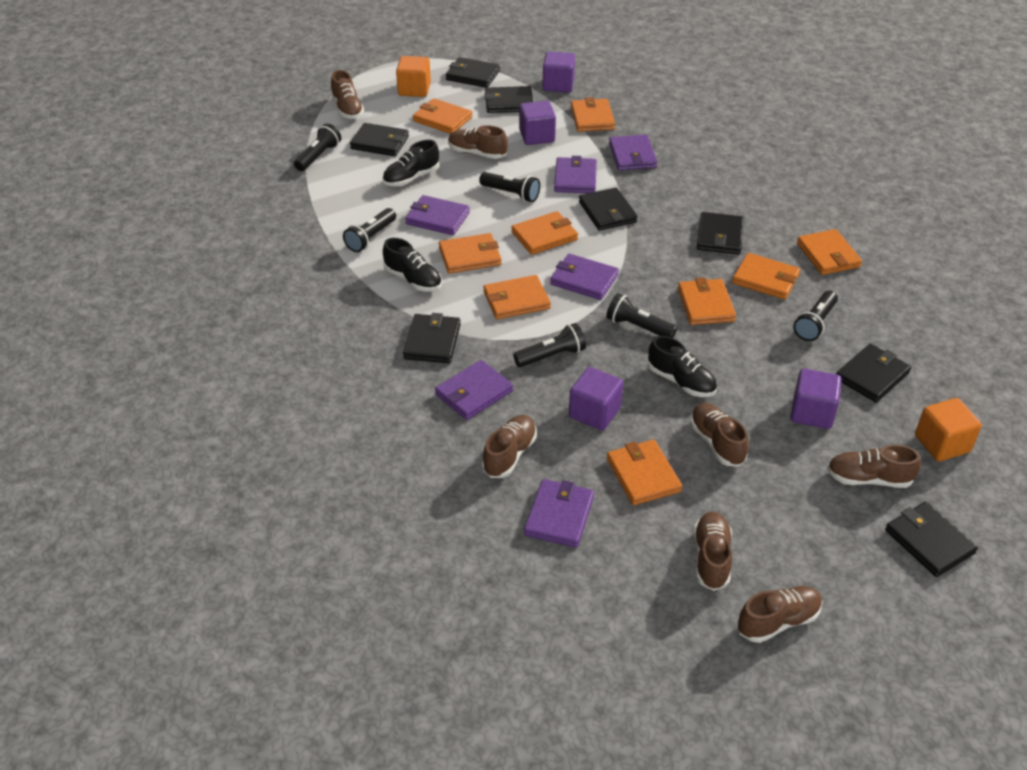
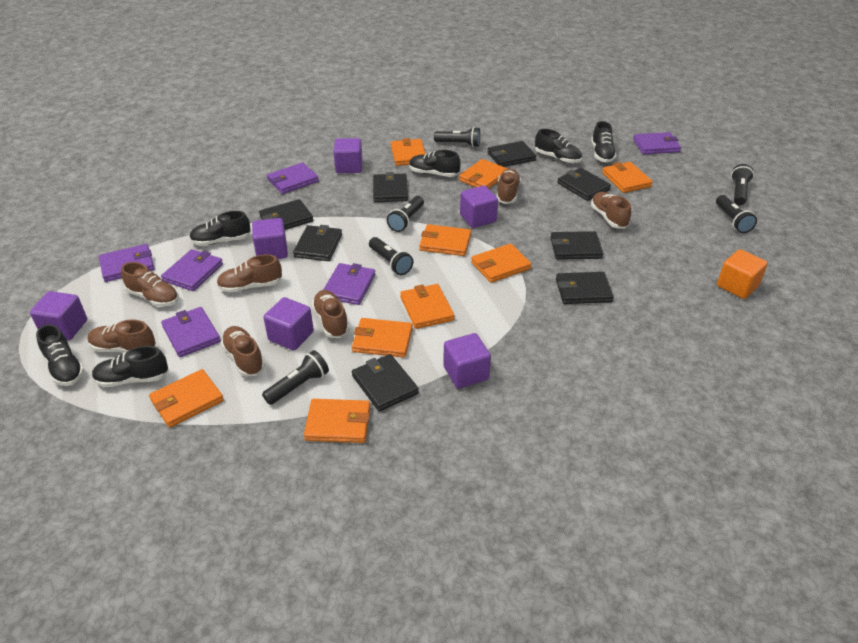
black shoe: 3 -> 6
orange cube: 2 -> 1
purple cube: 4 -> 6

